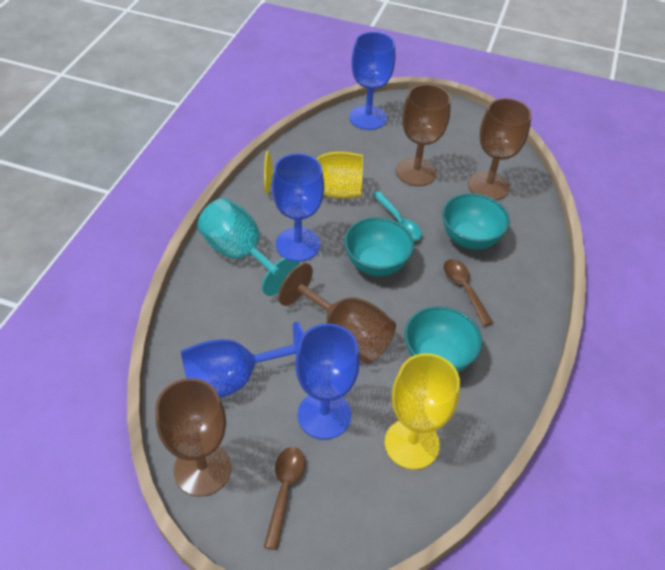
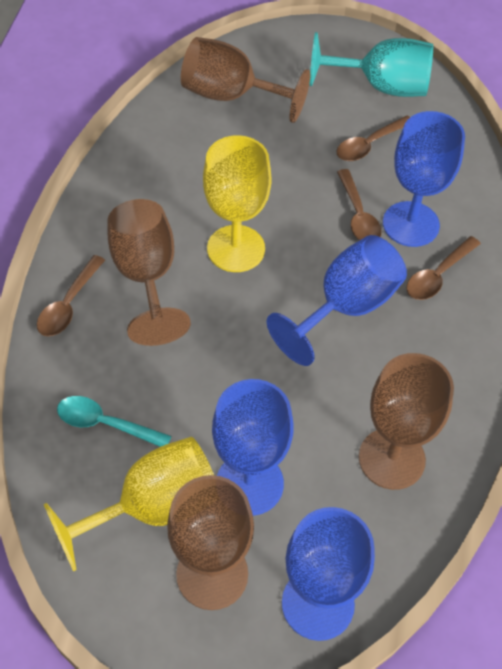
brown spoon: 2 -> 4
turquoise bowl: 3 -> 0

